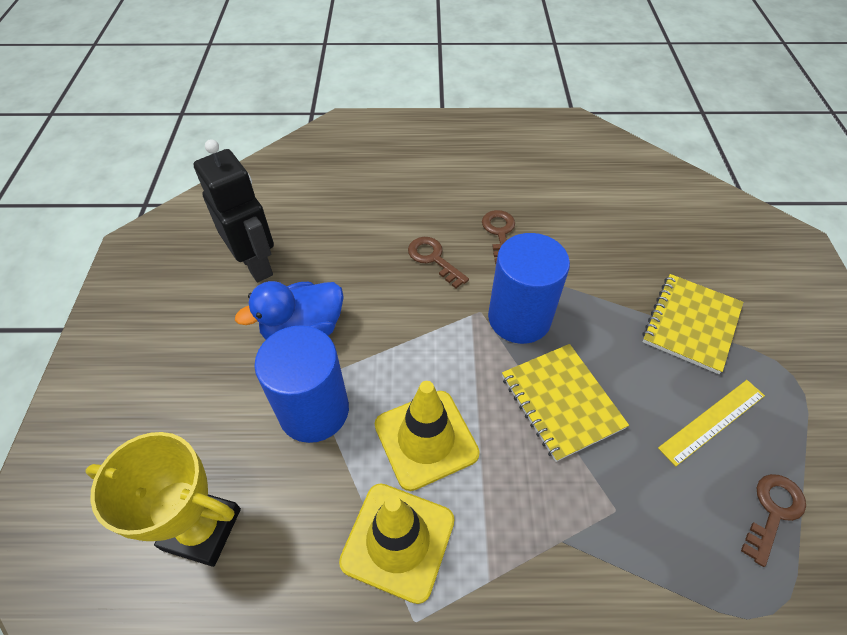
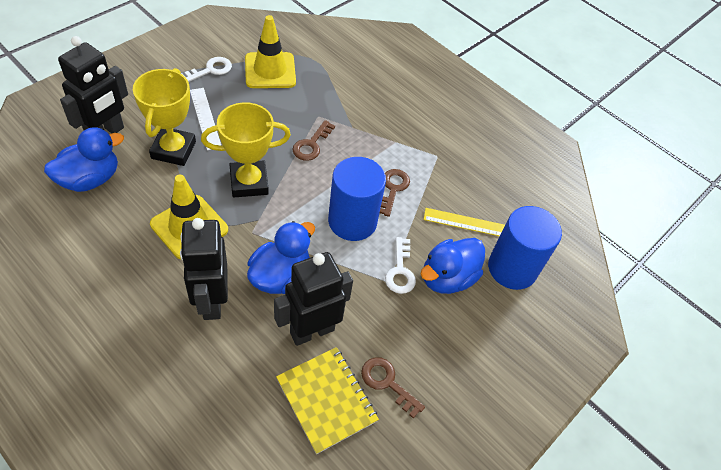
black robot: 1 -> 3
blue duck: 1 -> 3
white key: 0 -> 2
white ruler: 0 -> 1
yellow notebook: 2 -> 1
yellow trophy: 1 -> 2

